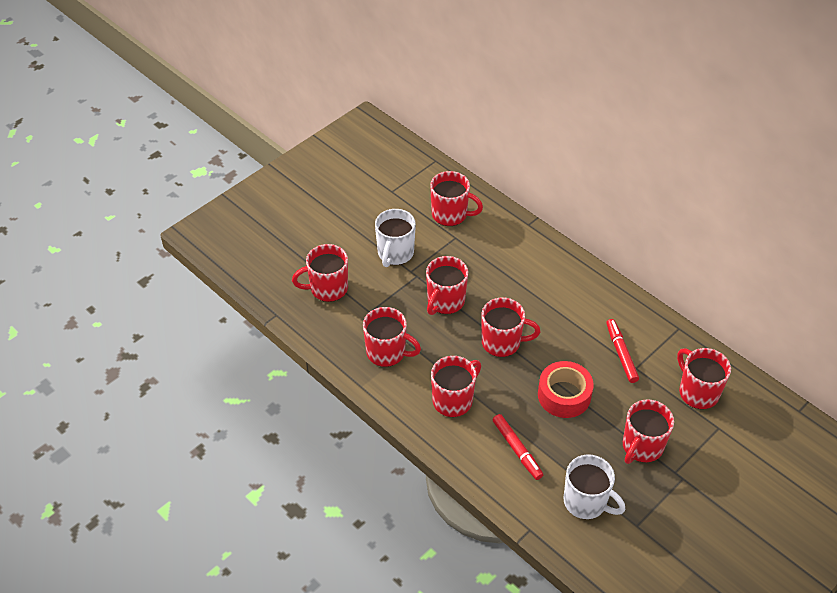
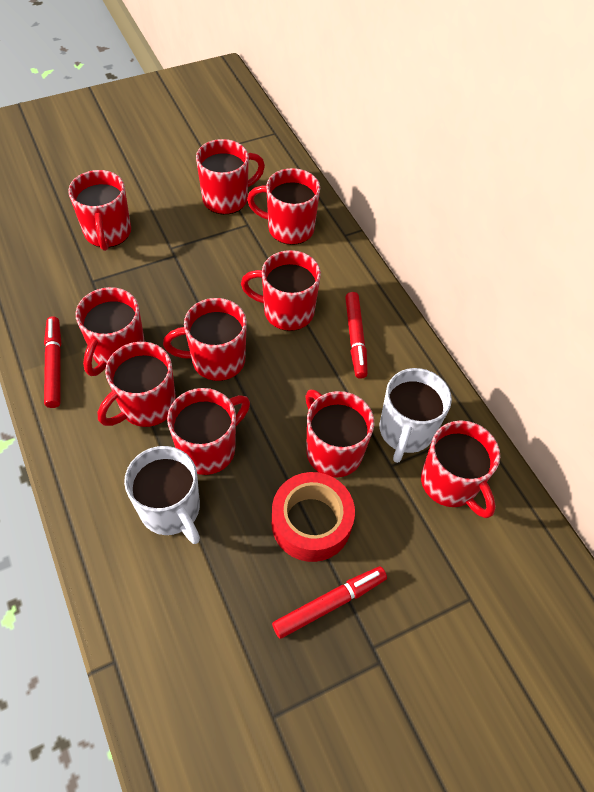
red marker: 2 -> 3
red mug: 8 -> 10

